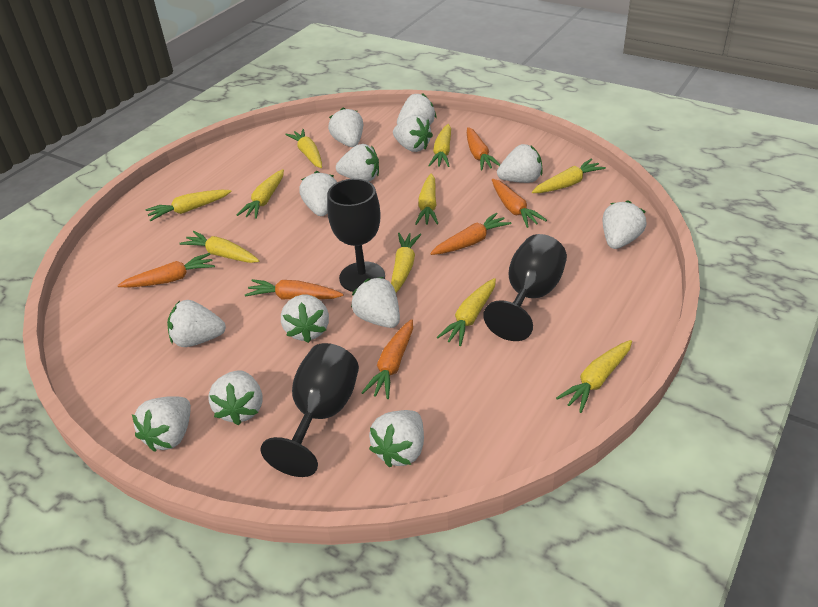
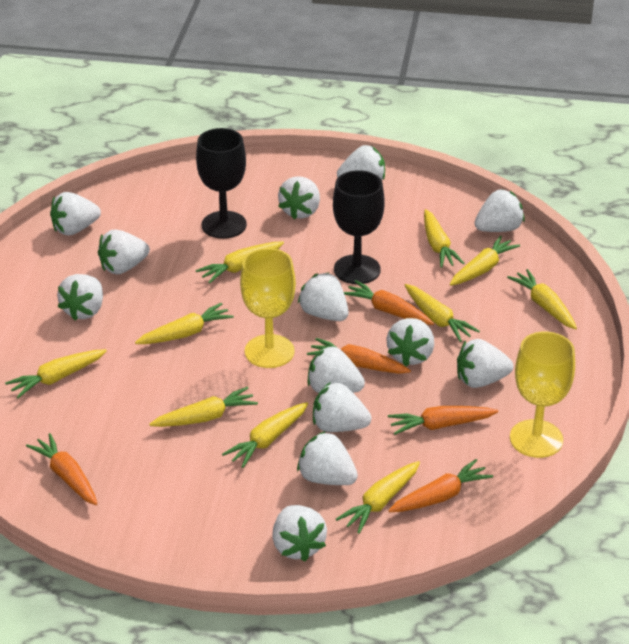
black goblet: 3 -> 2
orange carrot: 6 -> 5
yellow goblet: 0 -> 2

